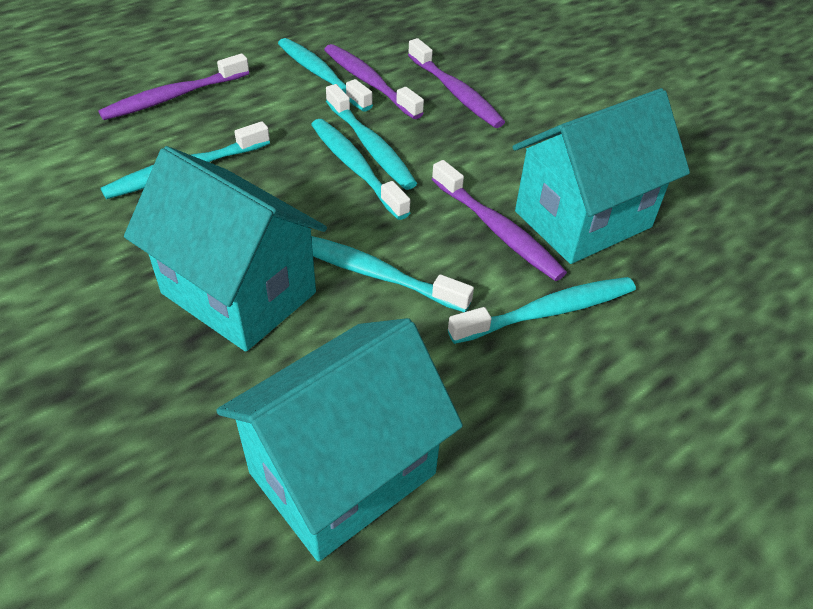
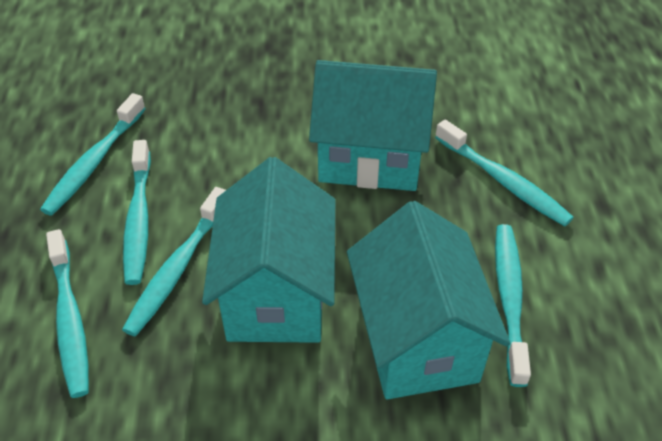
purple toothbrush: 4 -> 0

